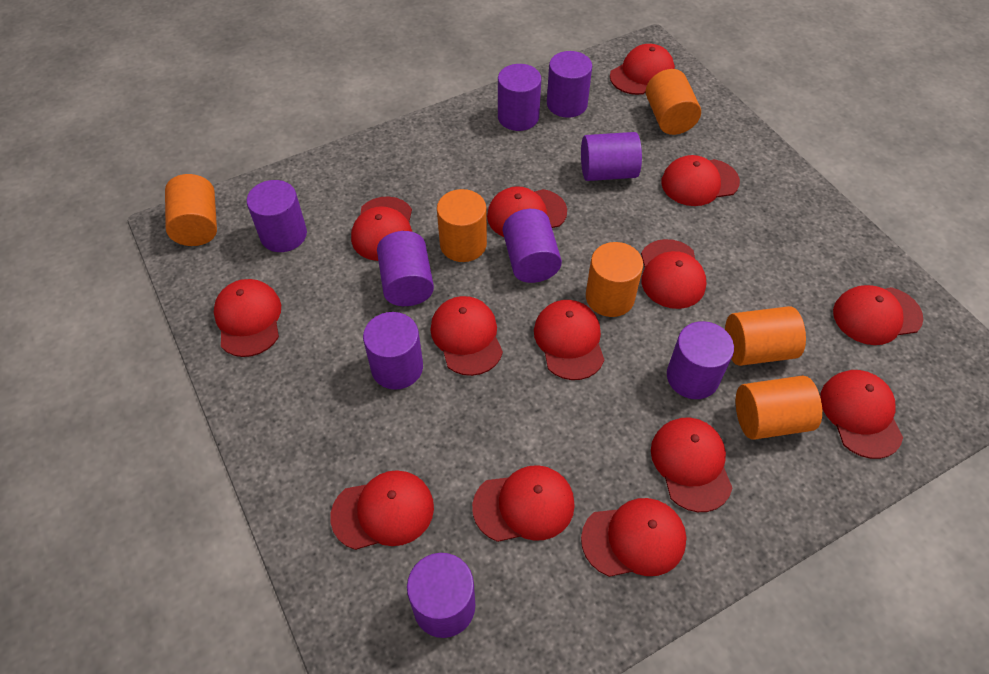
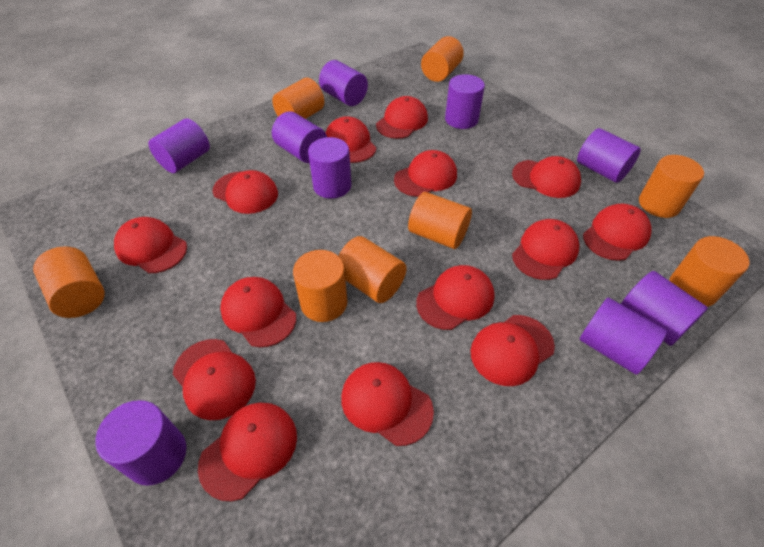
orange cylinder: 6 -> 8

